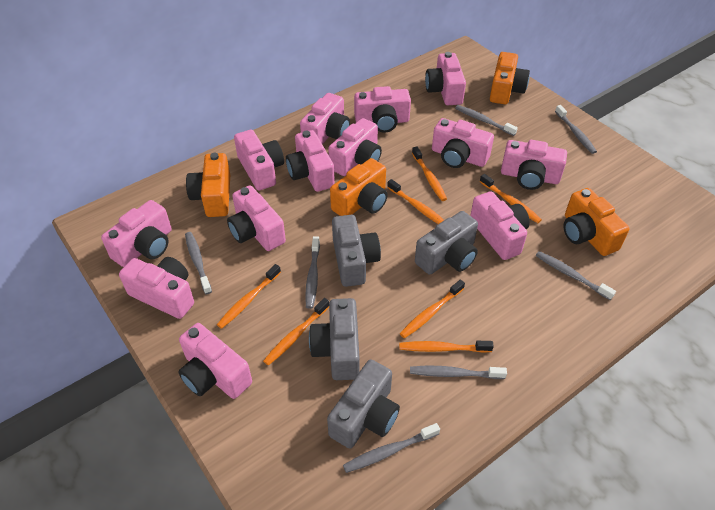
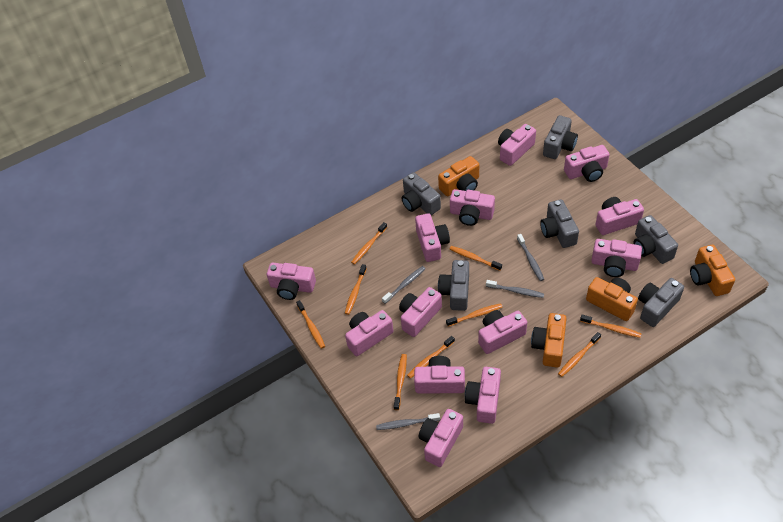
grey camera: 4 -> 6
grey toothbrush: 7 -> 4
orange toothbrush: 7 -> 9

